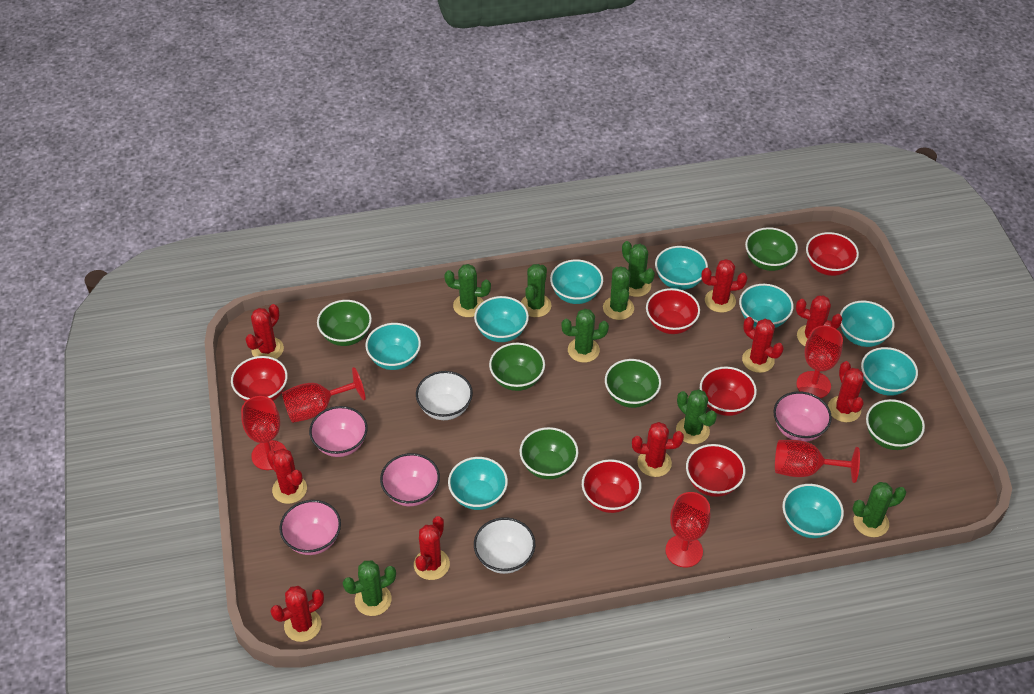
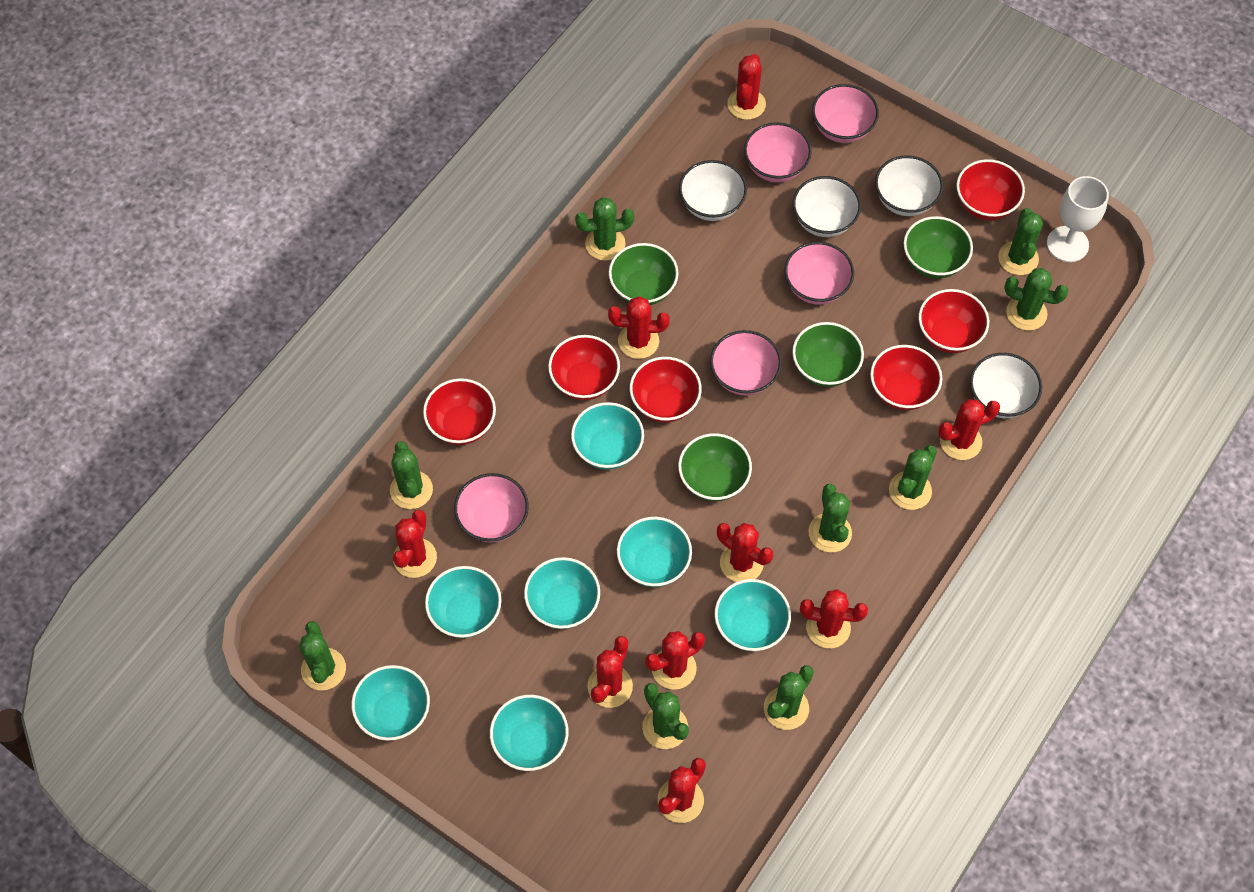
green bowl: 6 -> 4
green cactus: 8 -> 9
pink bowl: 4 -> 5
red goblet: 5 -> 0
turquoise bowl: 9 -> 7
white bowl: 2 -> 4
white goblet: 0 -> 1

